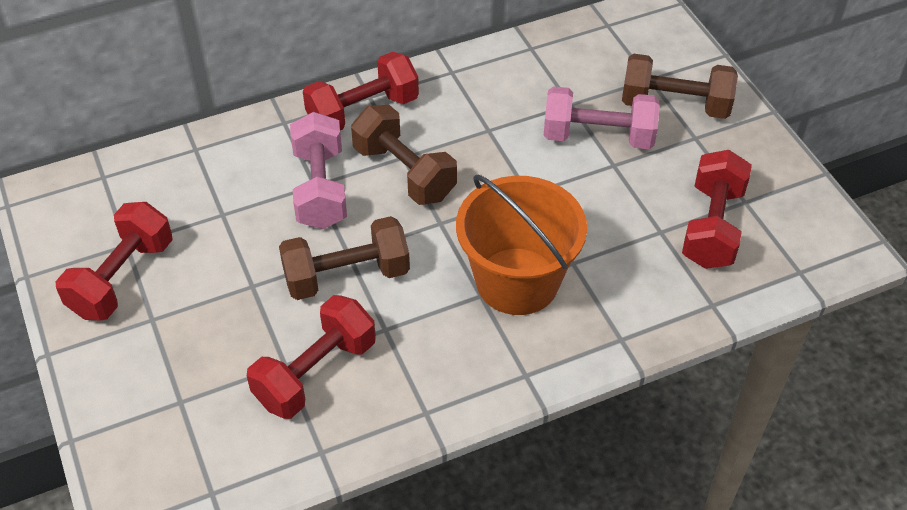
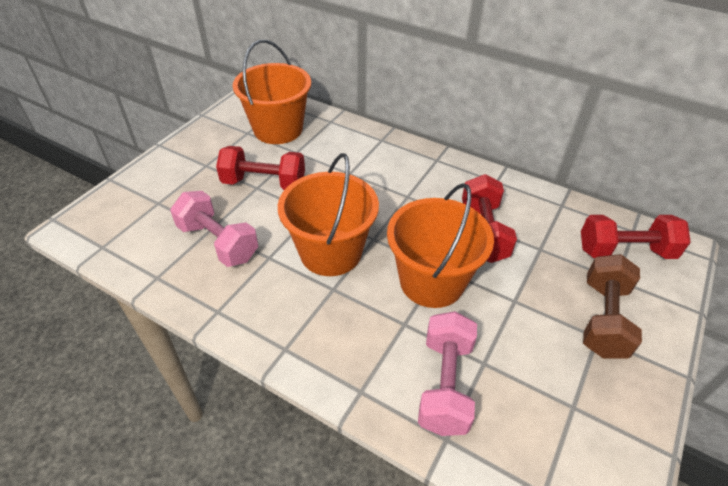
brown dumbbell: 3 -> 1
orange bucket: 1 -> 3
red dumbbell: 4 -> 3

